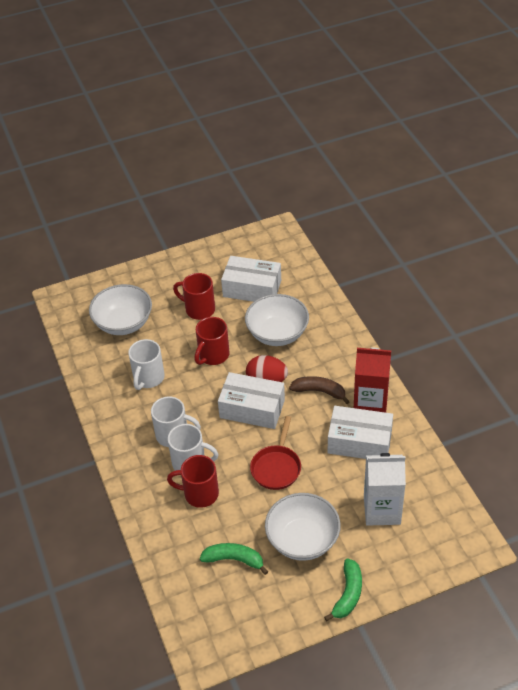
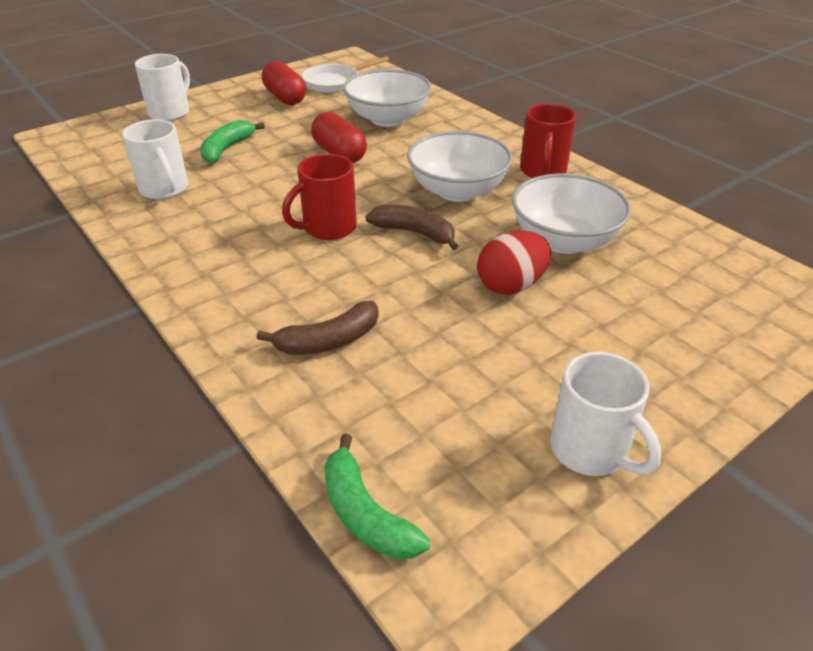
brown banana: 1 -> 2
red capsule: 0 -> 2
red carton: 1 -> 0
red mug: 3 -> 2
red pan: 1 -> 0
white box: 3 -> 0
white carton: 1 -> 0
white pan: 0 -> 1

